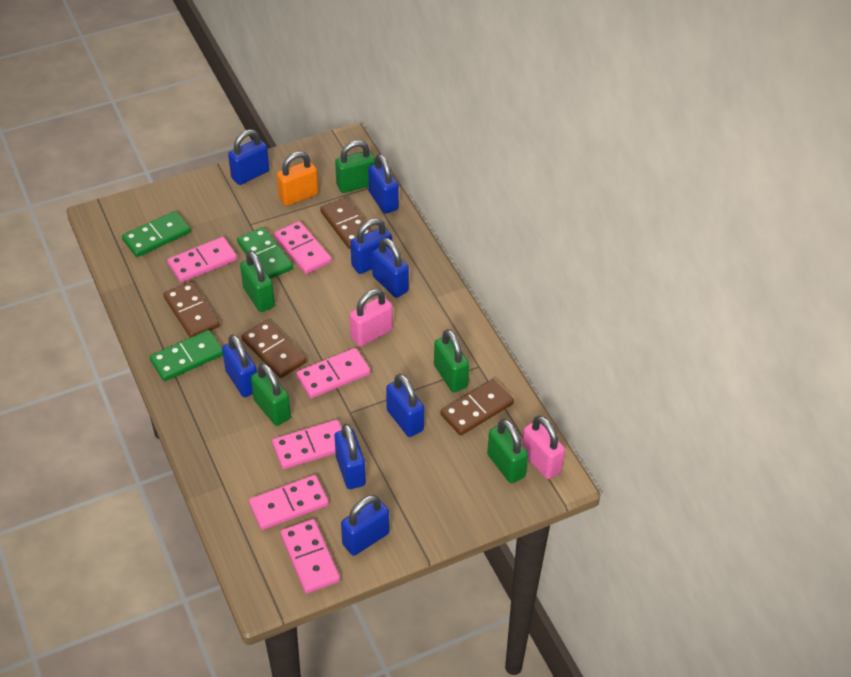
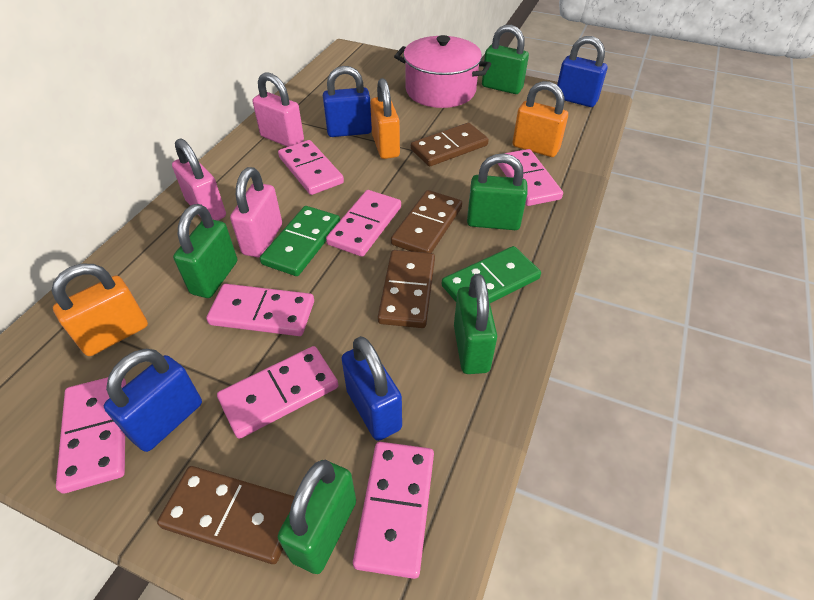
blue padlock: 8 -> 4
green domino: 3 -> 2
orange padlock: 1 -> 3
pink domino: 6 -> 7
pink padlock: 2 -> 3
pink pot: 0 -> 1

